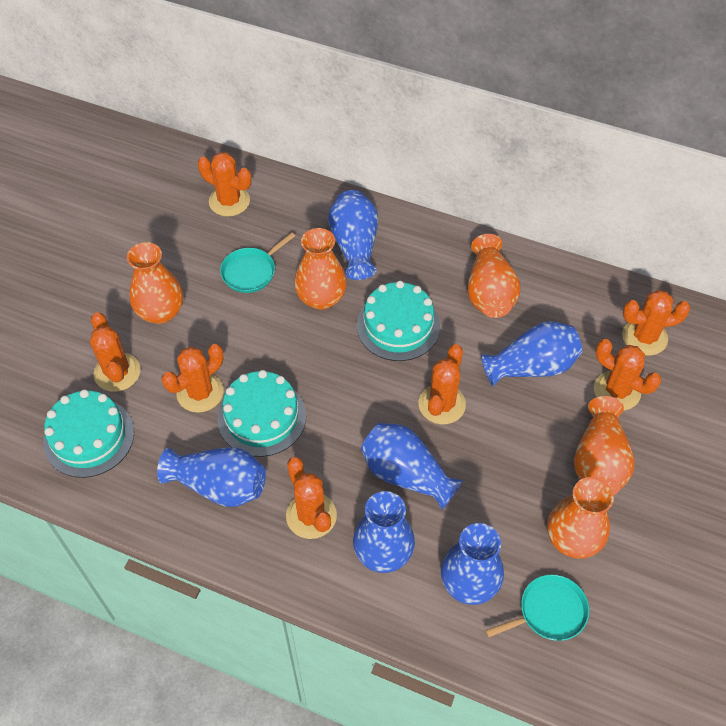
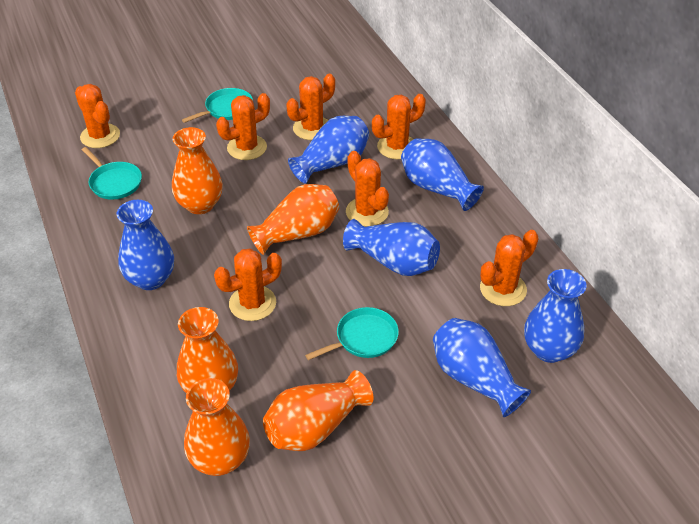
turquoise cake: 3 -> 0
turquoise pan: 2 -> 3

